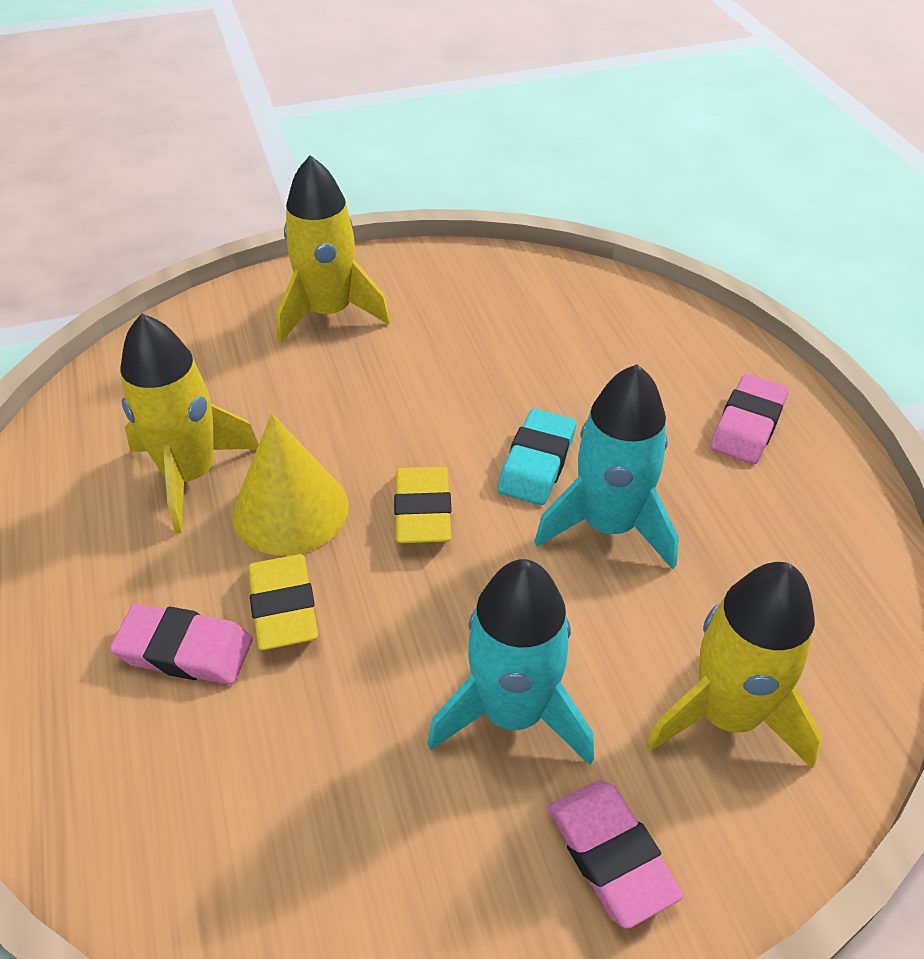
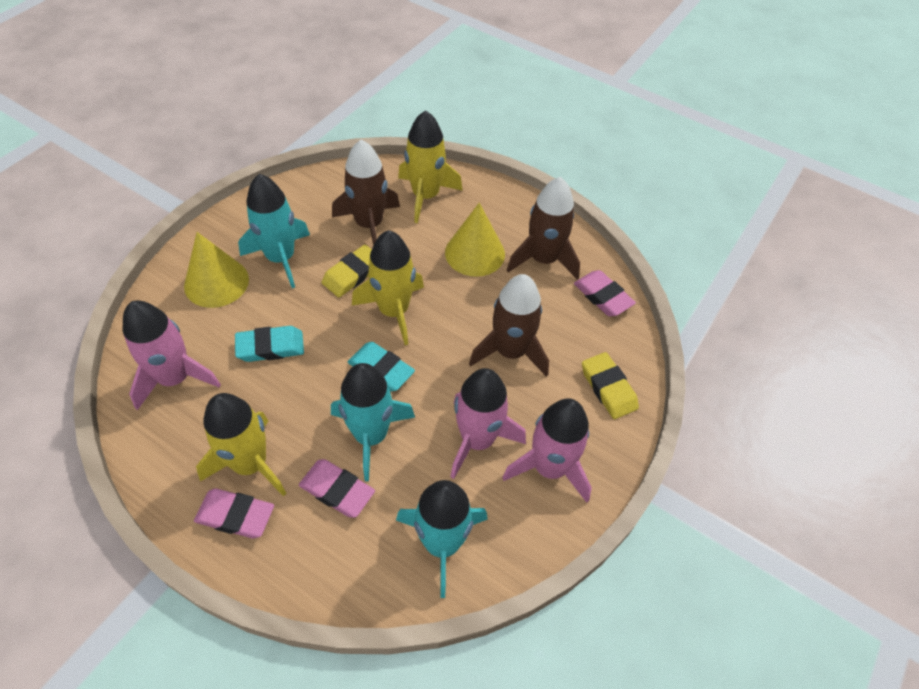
brown rocket: 0 -> 3
pink rocket: 0 -> 3
turquoise eraser: 1 -> 2
turquoise rocket: 2 -> 3
yellow cone: 1 -> 2

